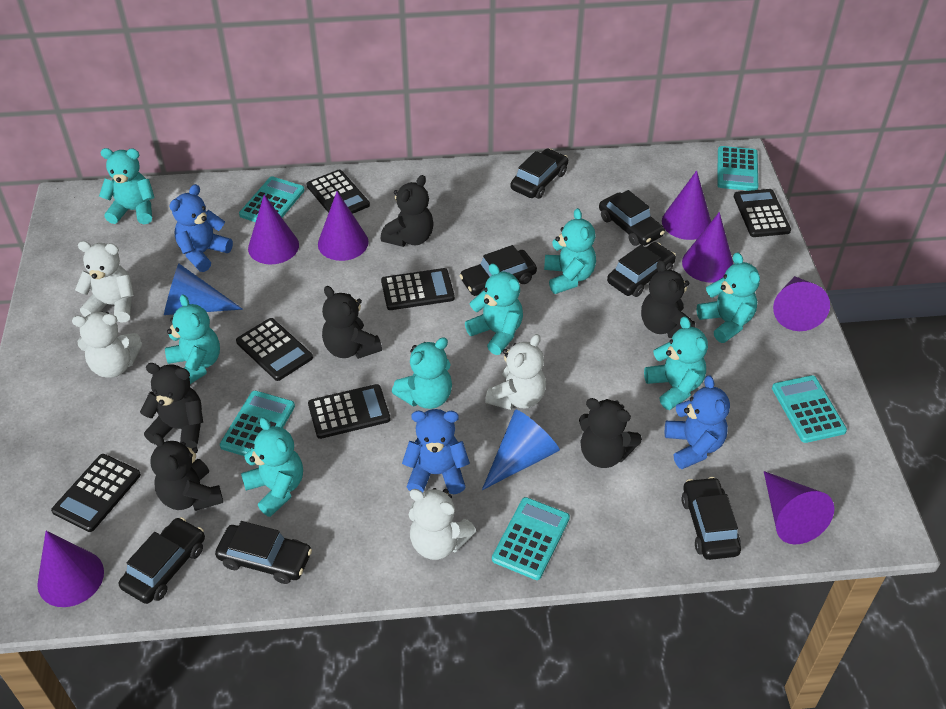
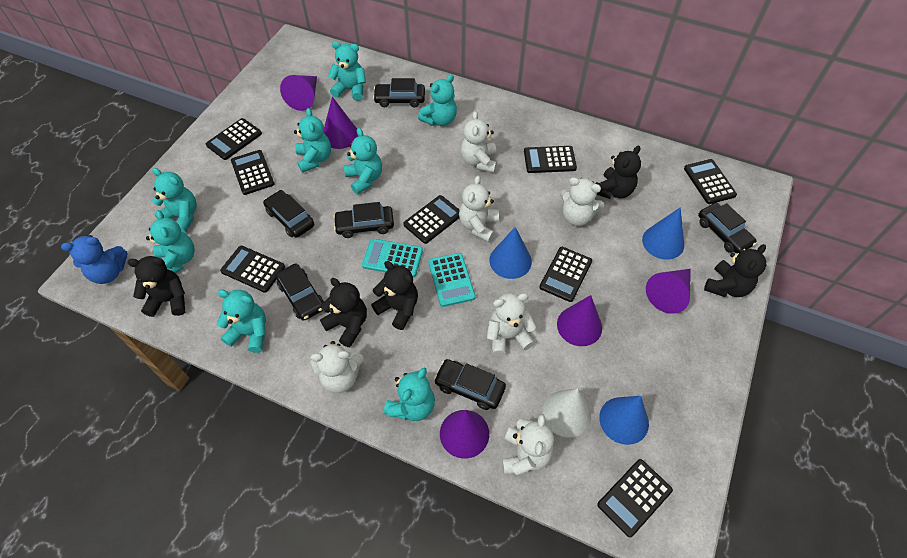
black calculator: 6 -> 8
black car: 7 -> 6
black teddy bear: 6 -> 5
blue cone: 2 -> 3
blue teddy bear: 3 -> 1
purple cone: 7 -> 5
turquoise calculator: 5 -> 2
white cone: 0 -> 1
white teddy bear: 4 -> 6

